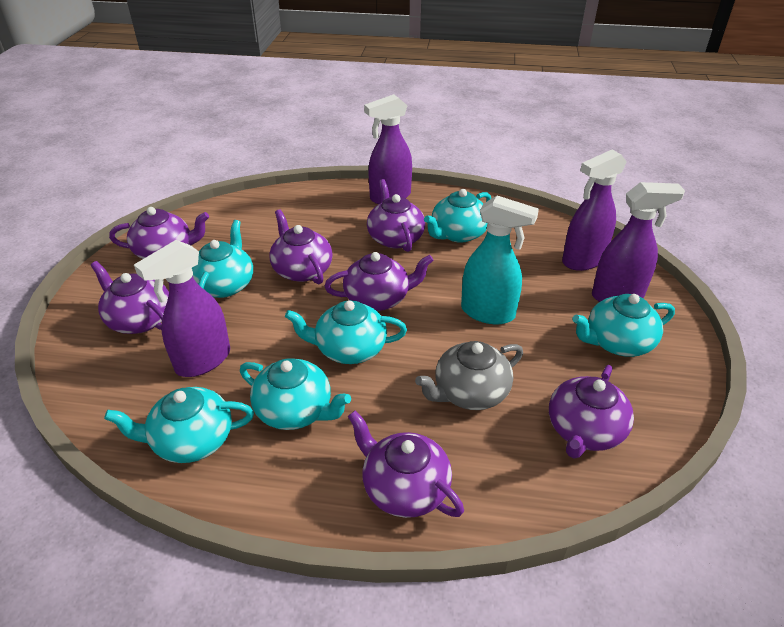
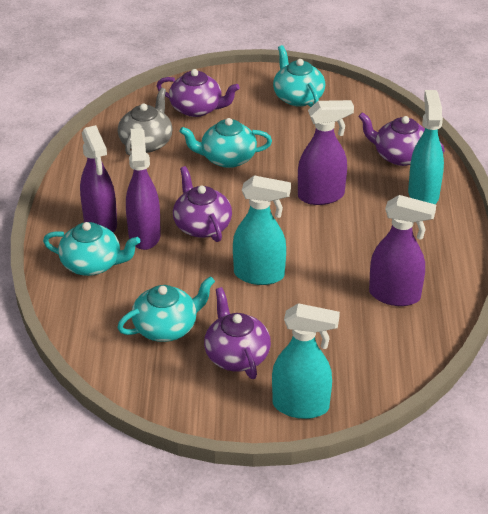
purple teapot: 7 -> 4
turquoise spray bottle: 1 -> 3
turquoise teapot: 6 -> 4

